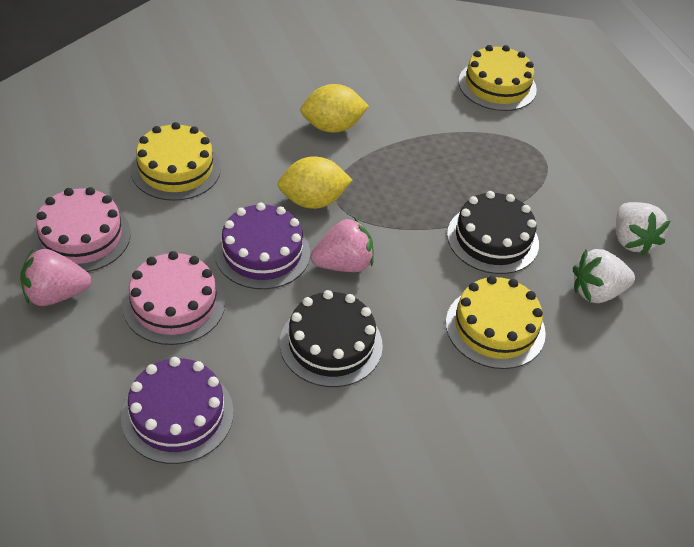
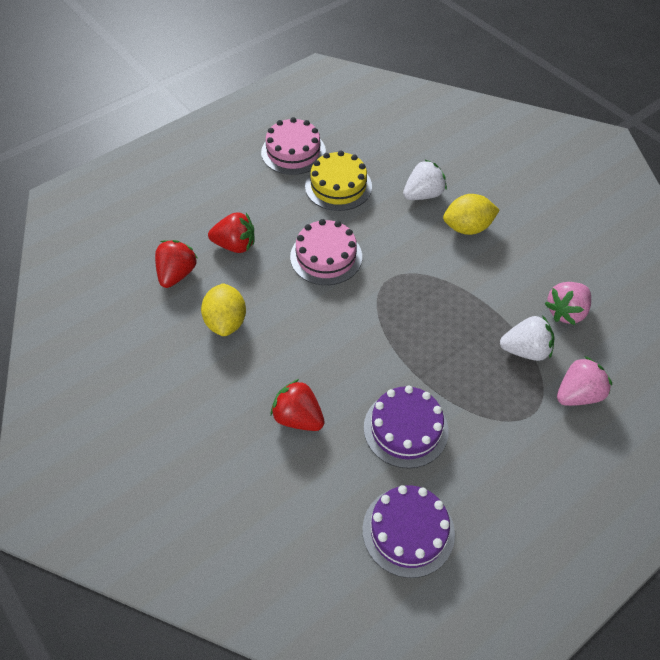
black cake: 2 -> 0
red strawberry: 0 -> 3
yellow cake: 3 -> 1

